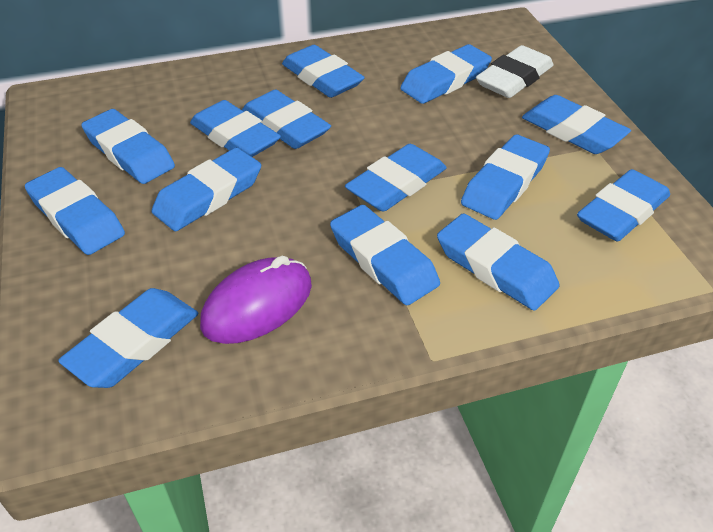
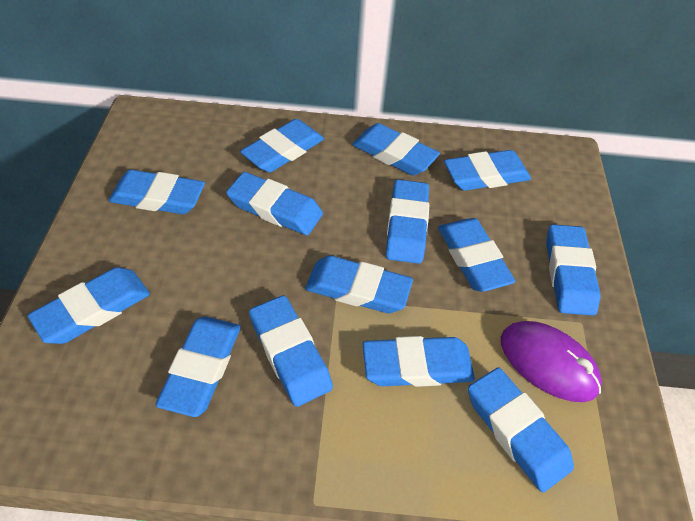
white eraser: 1 -> 0

